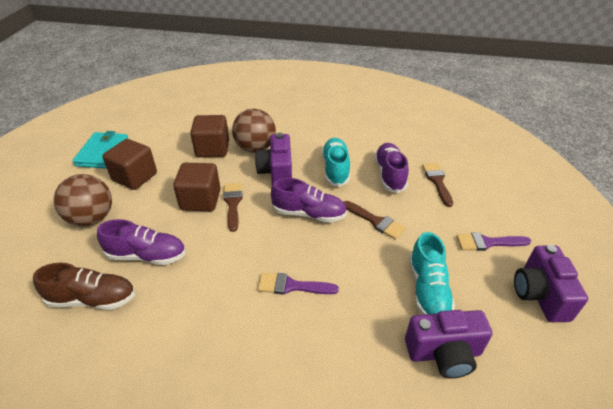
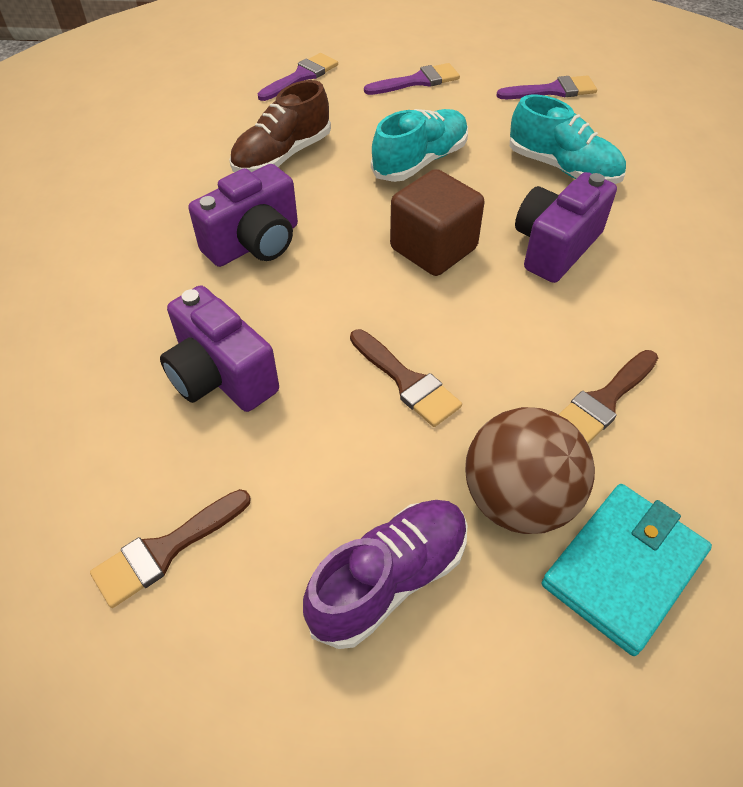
brown ball: 2 -> 1
brown cube: 3 -> 1
purple brush: 2 -> 3
purple shoe: 3 -> 1

